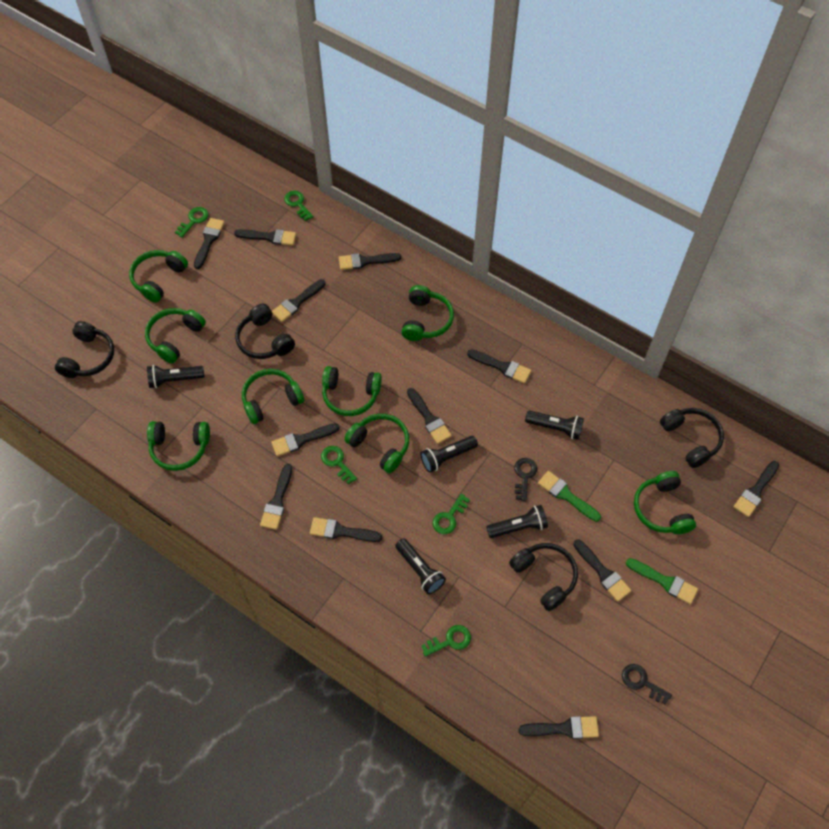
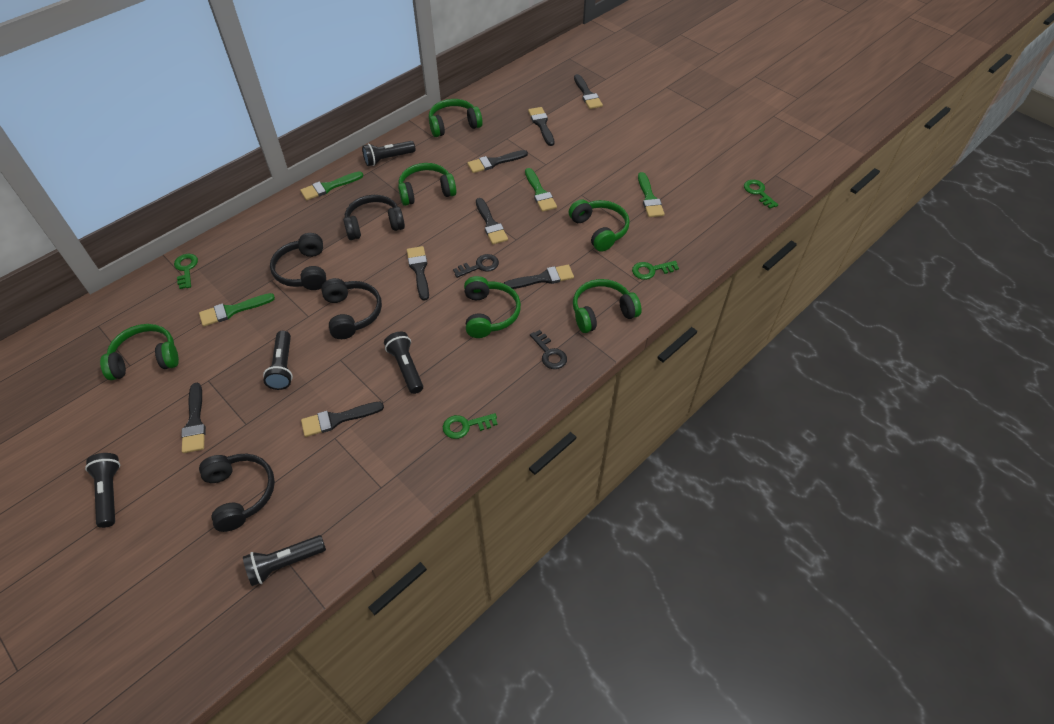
black brush: 12 -> 8
green brush: 2 -> 4
green headphones: 8 -> 6
green key: 5 -> 4

